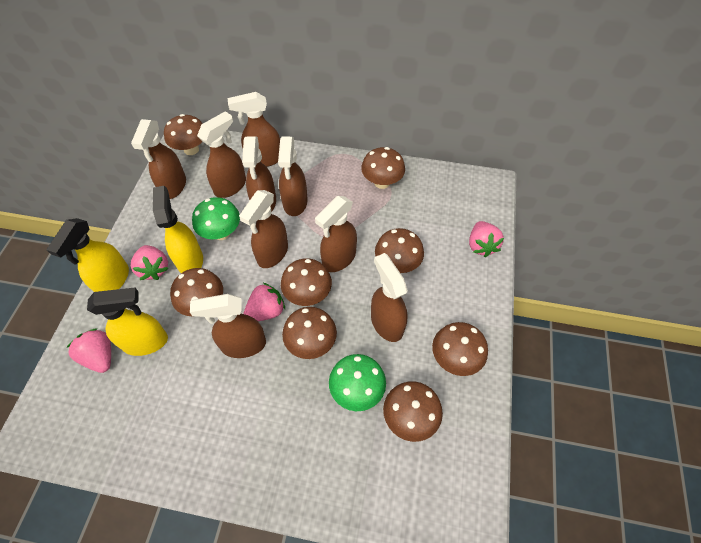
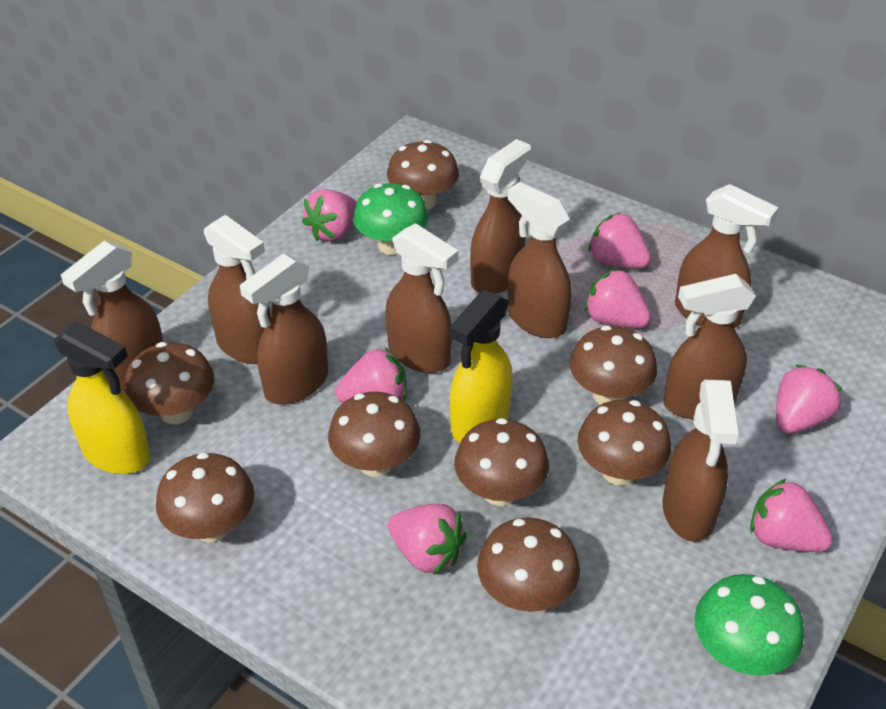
pink strawberry: 4 -> 7
yellow spray bottle: 3 -> 2

